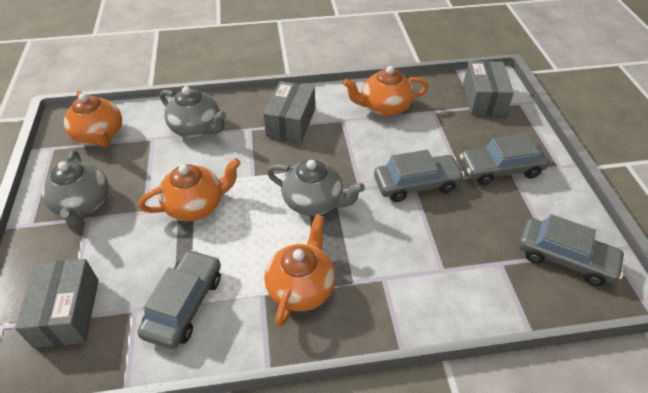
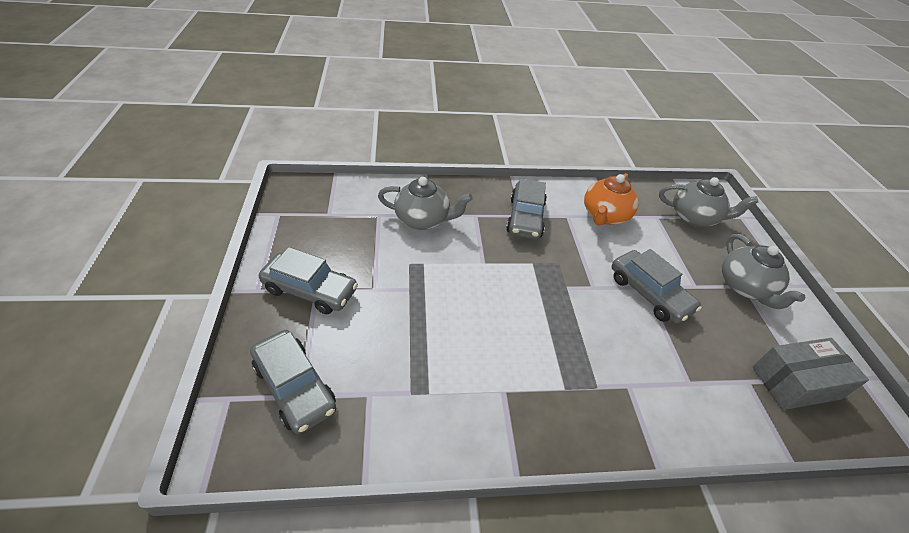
grey box: 3 -> 1
orange teapot: 4 -> 1

